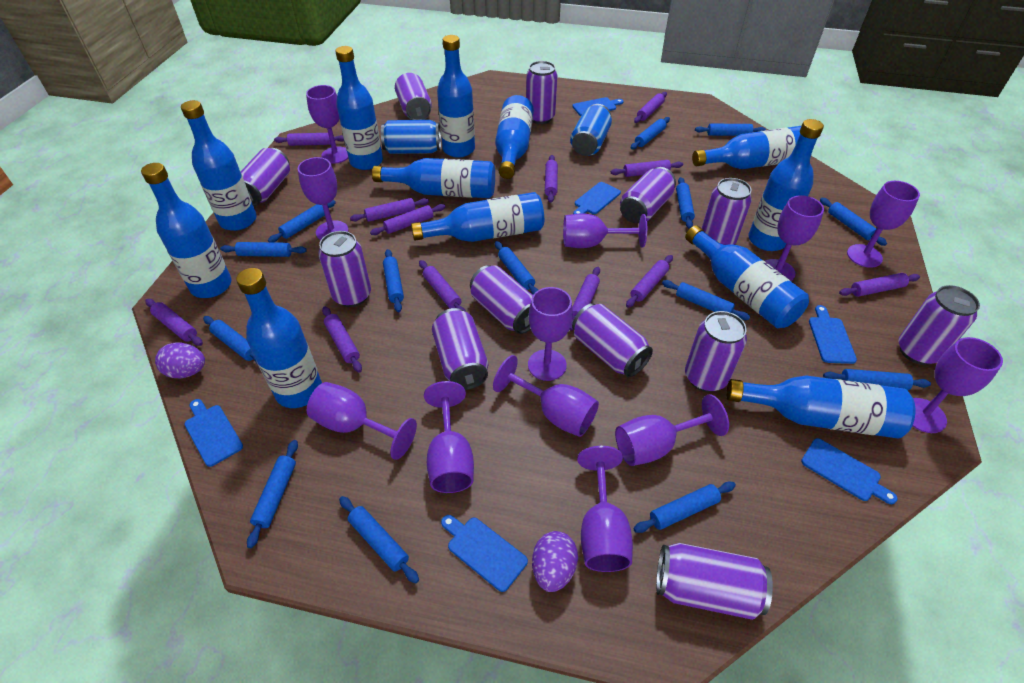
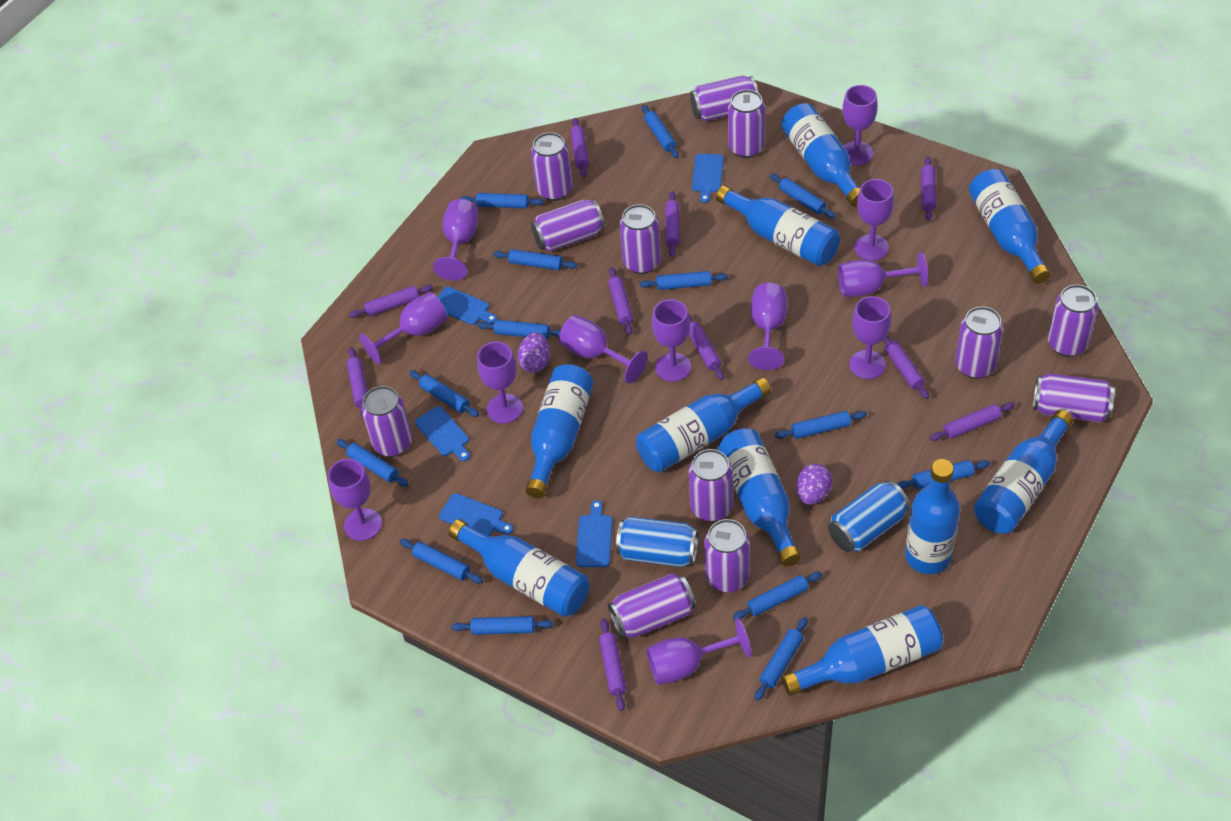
blue bottle: 12 -> 10
blue cutting board: 6 -> 5
purple rolling pin: 12 -> 10

